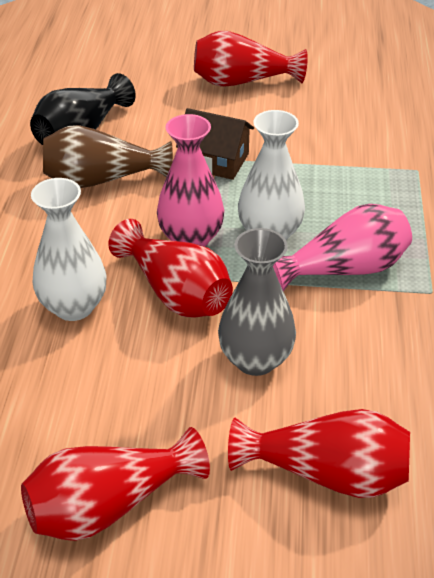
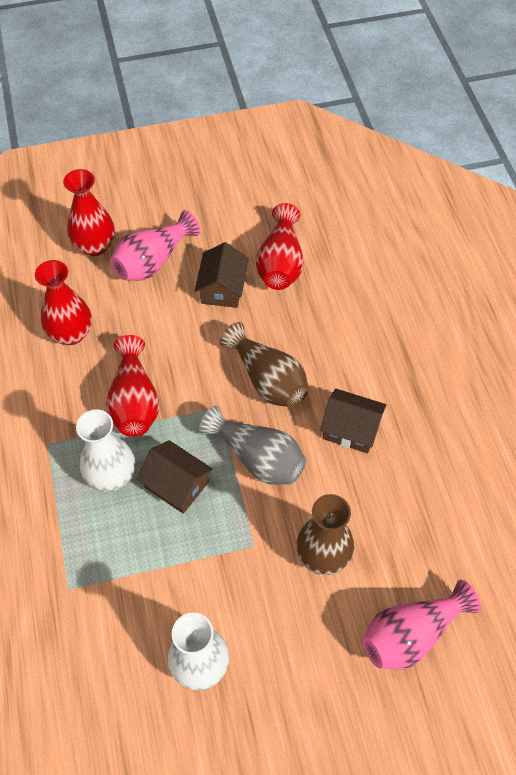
black vase: 1 -> 0
brown house: 1 -> 3
brown vase: 1 -> 2

